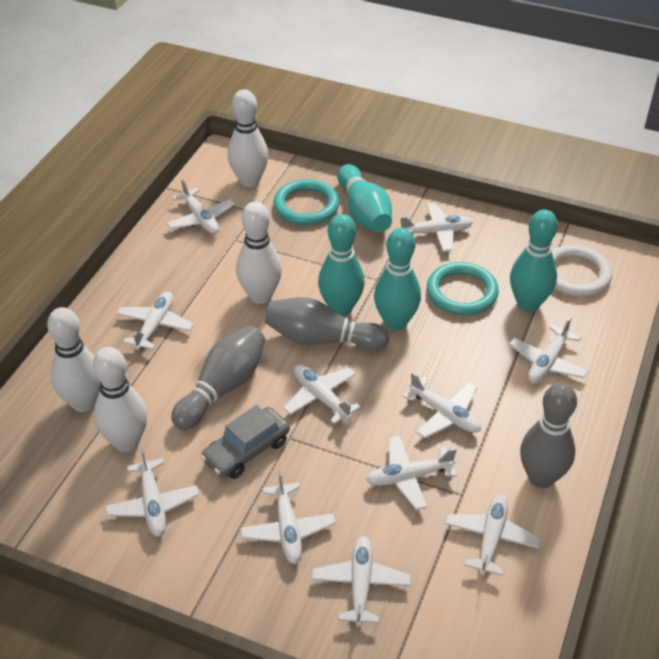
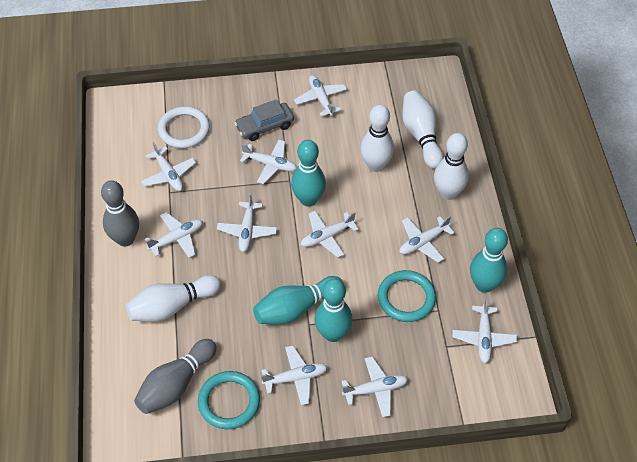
grey bowling pin: 3 -> 2
white plane: 11 -> 10

